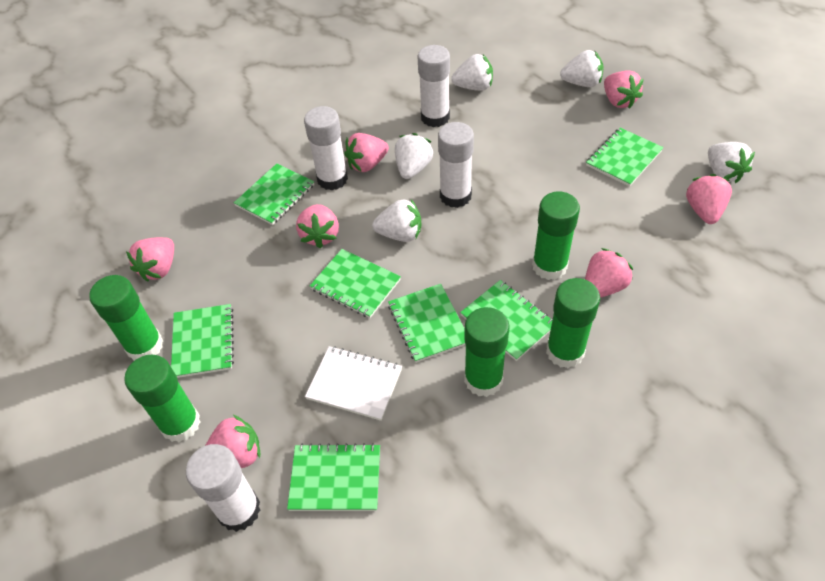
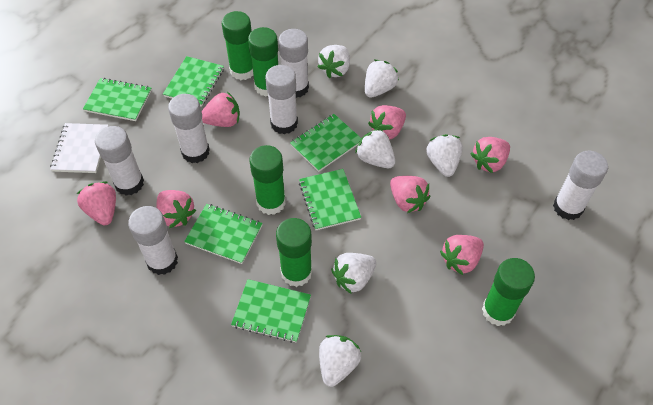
green notebook: 7 -> 6
white glue stick: 4 -> 6
white strawberry: 5 -> 6

